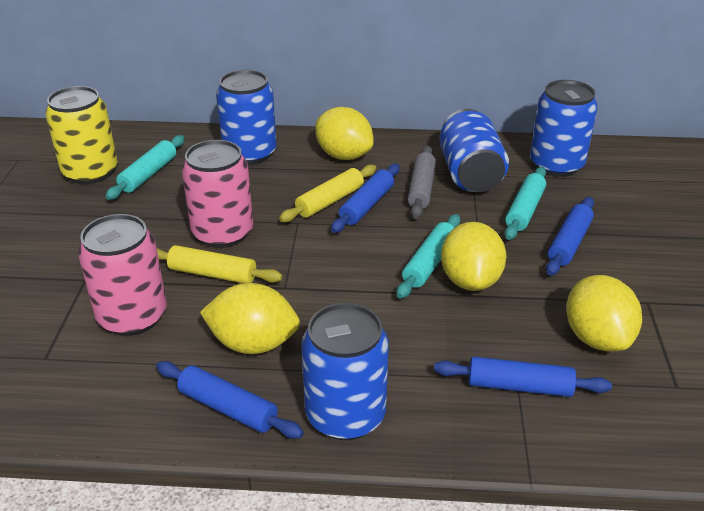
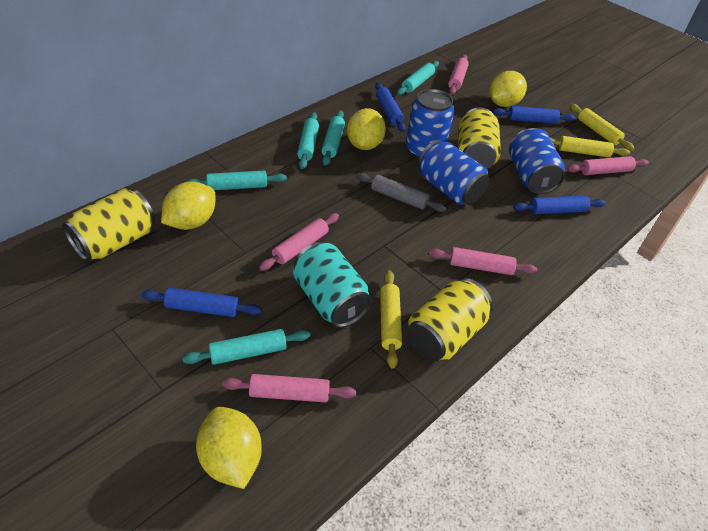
blue can: 4 -> 3
pink can: 2 -> 0
pink rolling pin: 0 -> 5
turquoise can: 0 -> 1
turquoise rolling pin: 3 -> 5
yellow can: 1 -> 3
yellow rolling pin: 2 -> 3

